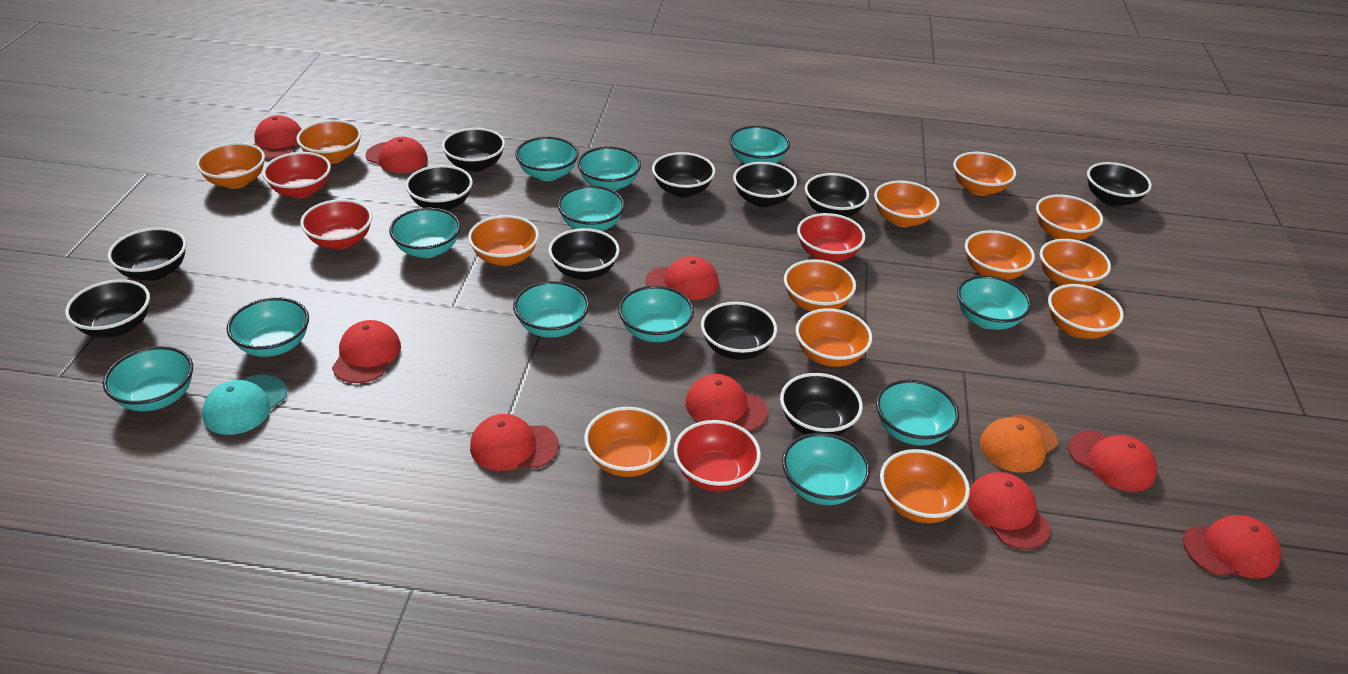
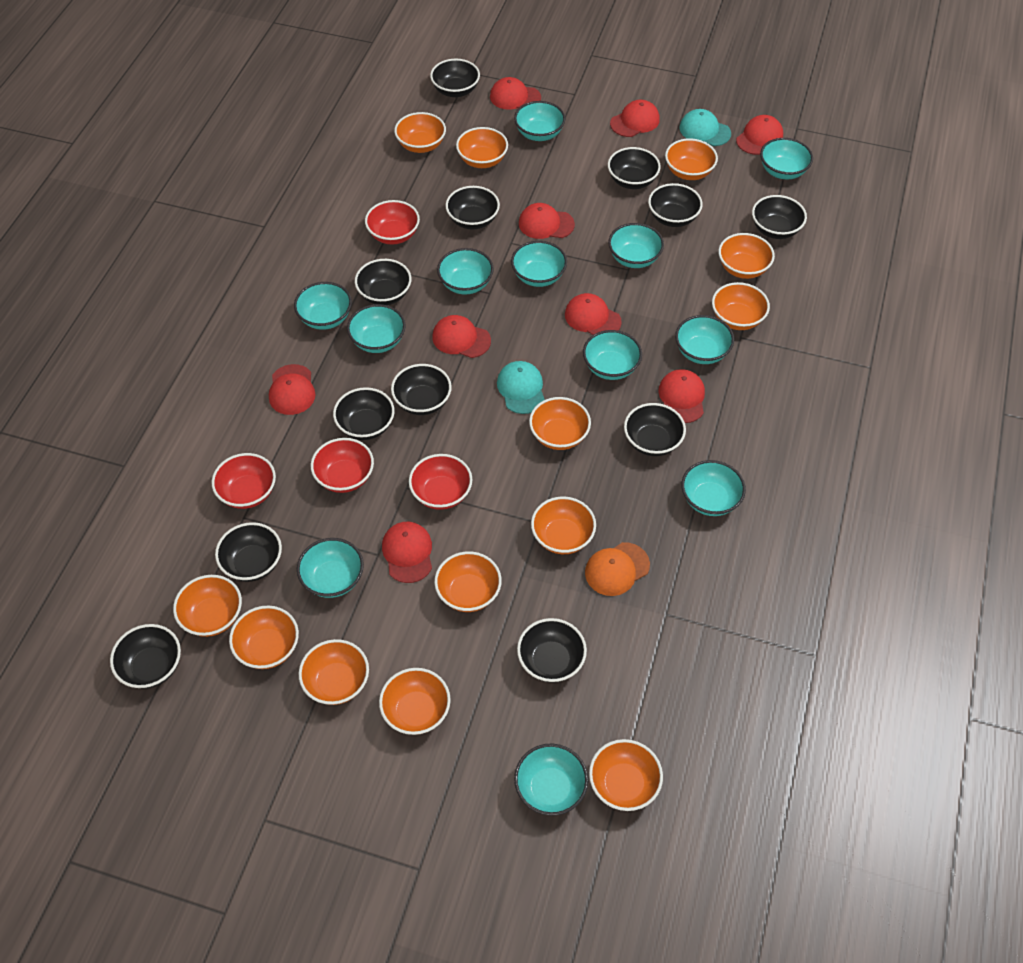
black bowl: 11 -> 12
turquoise cap: 1 -> 2

